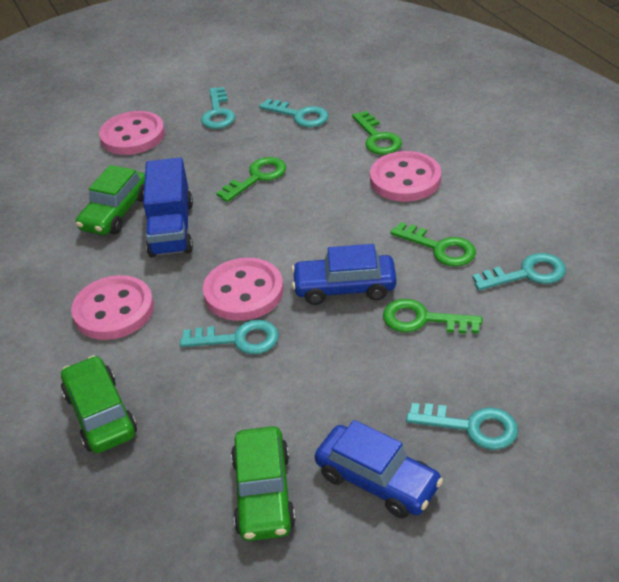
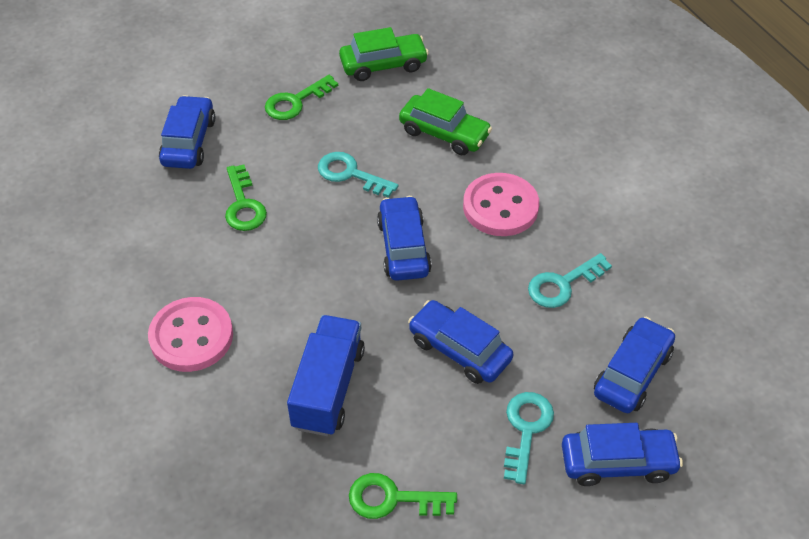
blue car: 2 -> 5
green car: 3 -> 2
green key: 4 -> 3
pink button: 4 -> 2
turquoise key: 5 -> 3

